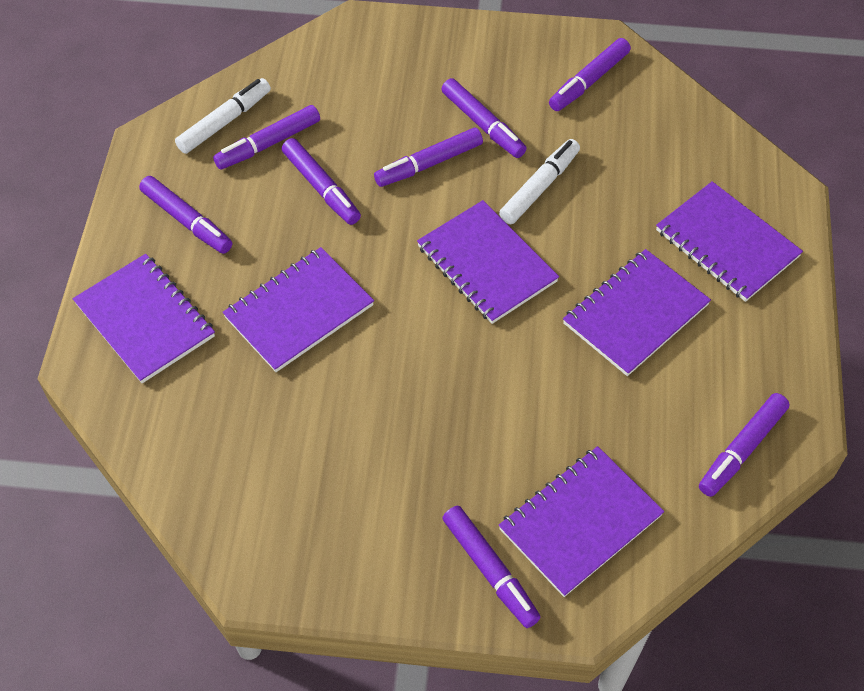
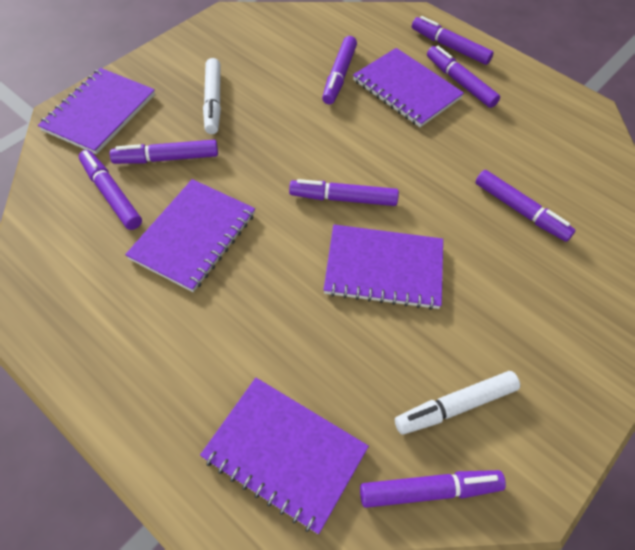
purple notebook: 6 -> 5

